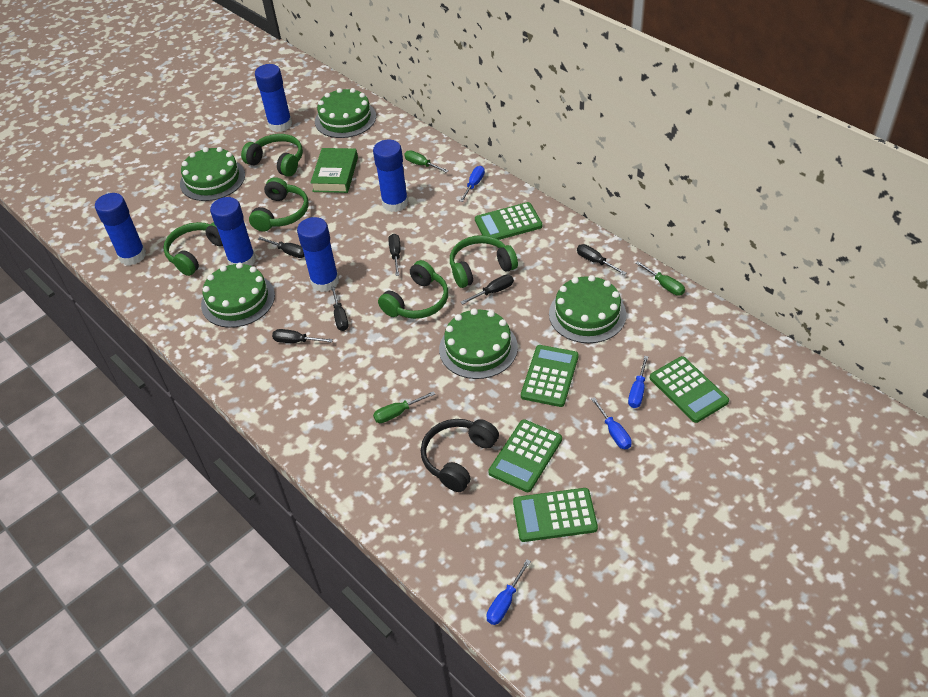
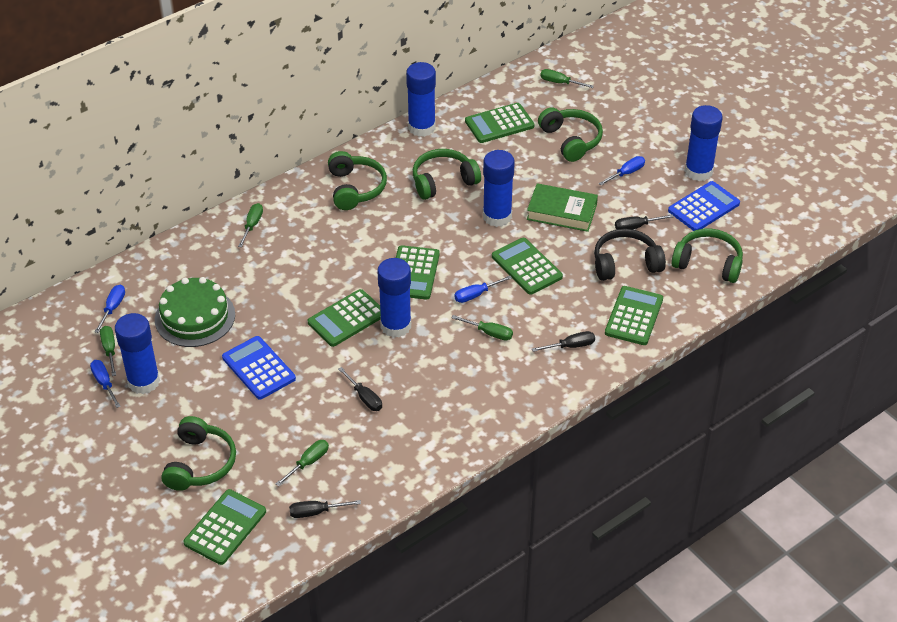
black screwdriver: 6 -> 4
blue calculator: 0 -> 2
green cake: 5 -> 1
green calculator: 5 -> 6
green screwdriver: 3 -> 5

